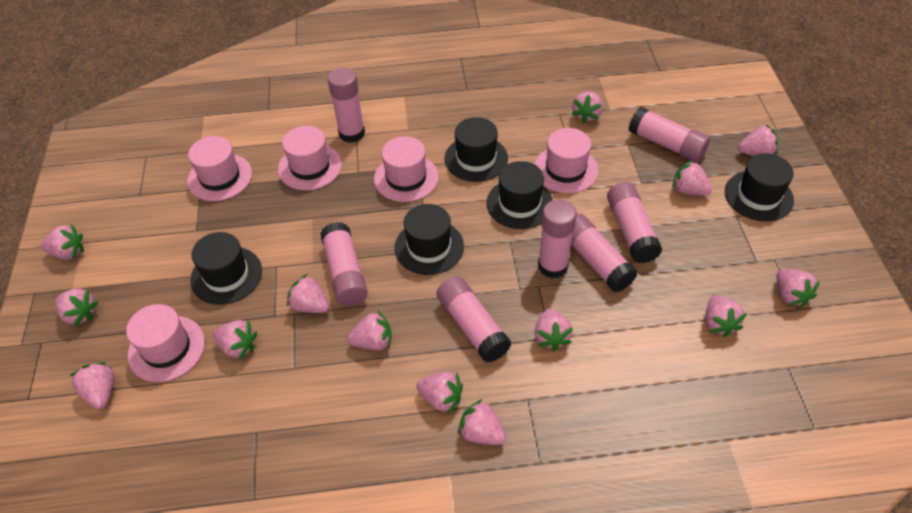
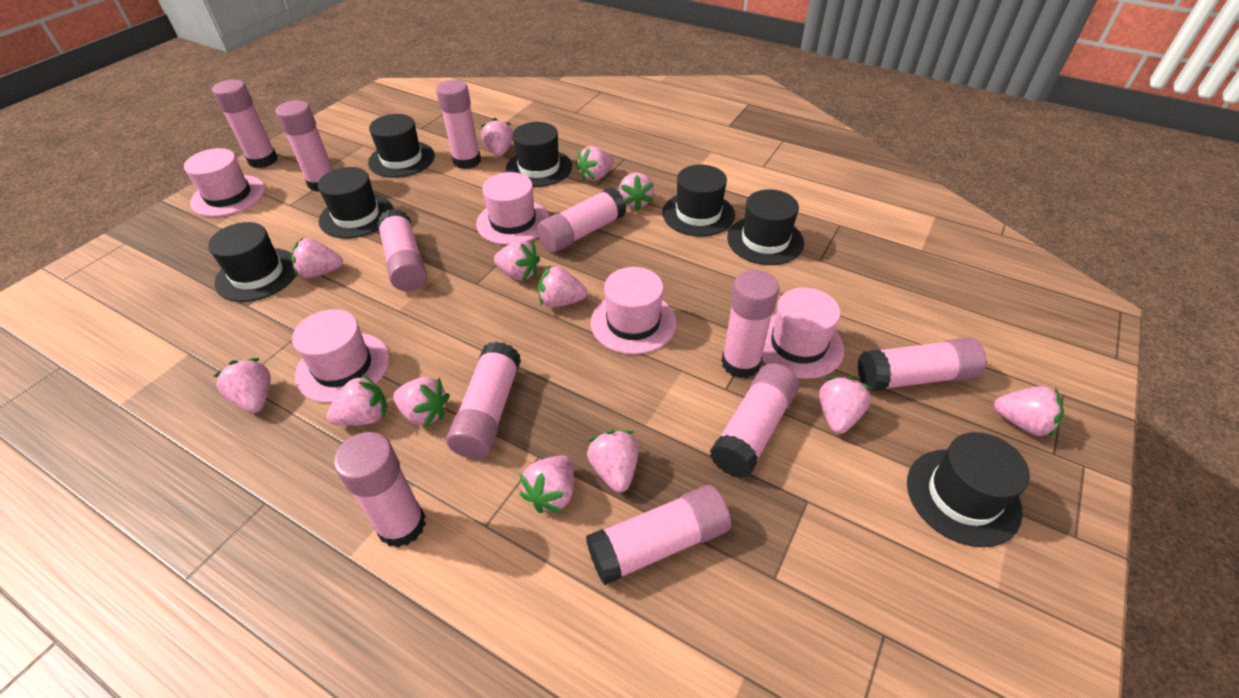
black hat: 5 -> 7
pink glue stick: 7 -> 11
pink strawberry: 14 -> 13

